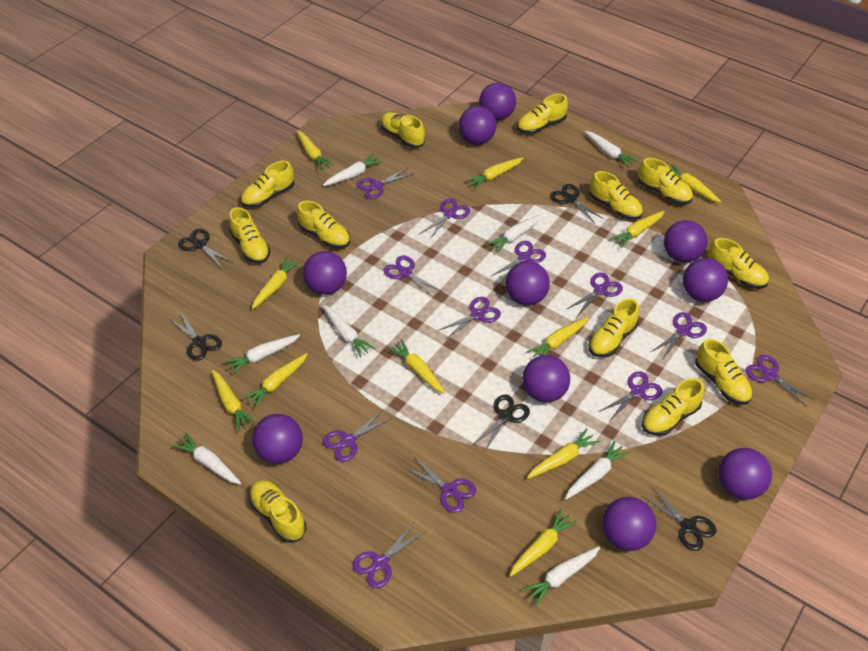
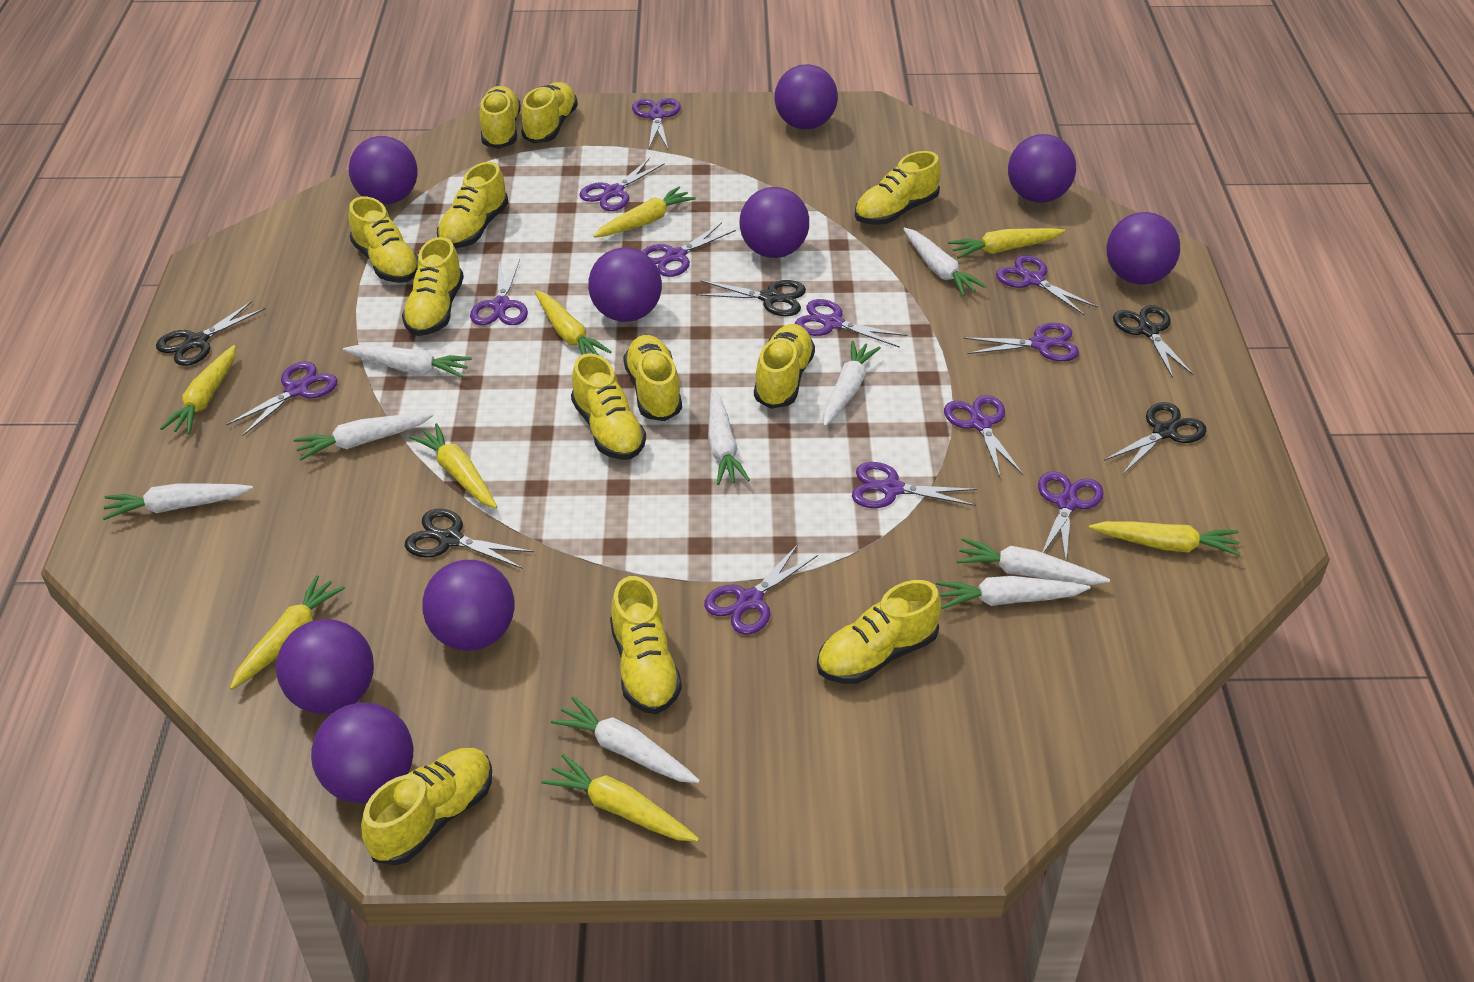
purple ball: 10 -> 9
white carrot: 8 -> 9
yellow carrot: 11 -> 8

